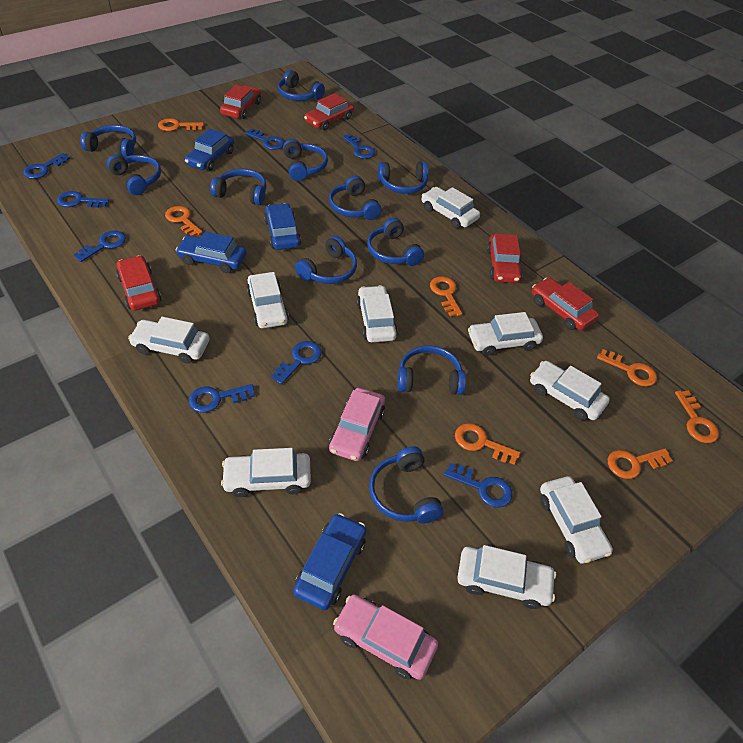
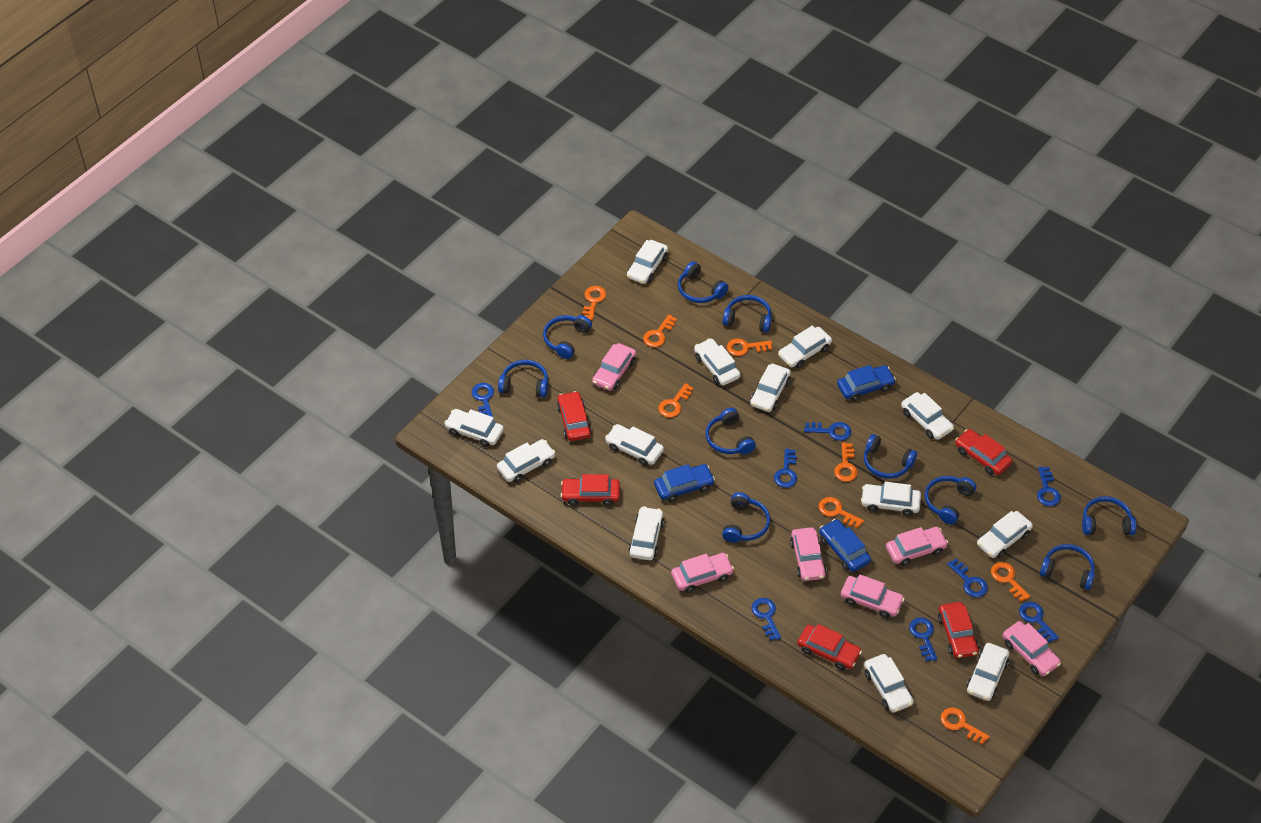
blue car: 4 -> 3
blue headphones: 11 -> 10
orange key: 7 -> 8
pink car: 2 -> 6
white car: 9 -> 13

